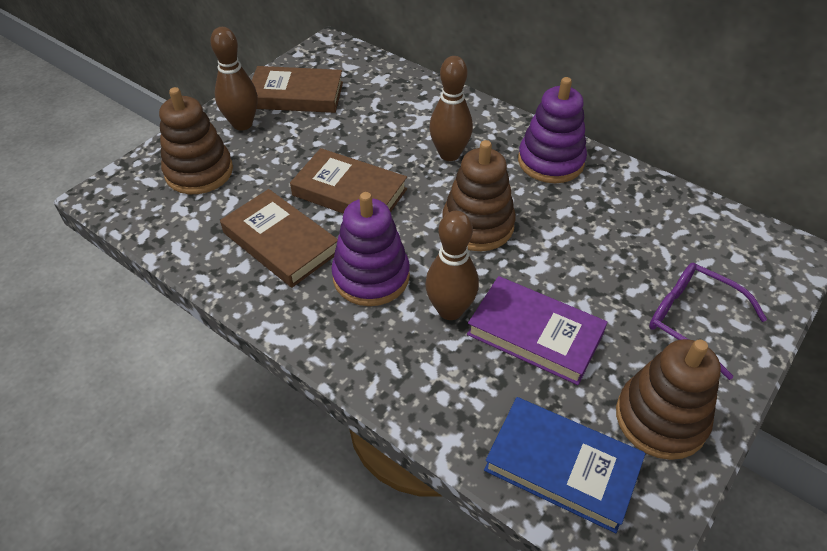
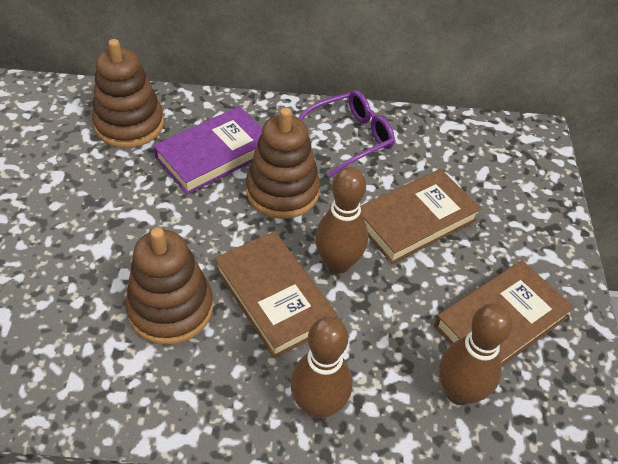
blue book: 1 -> 0
purple stacking toy: 2 -> 0

